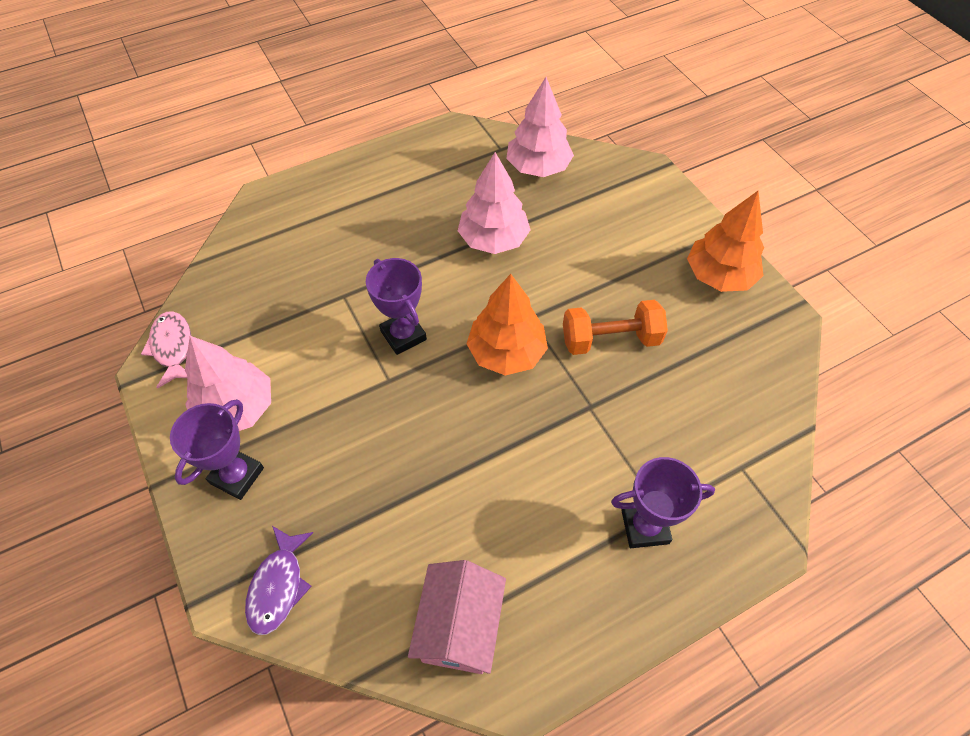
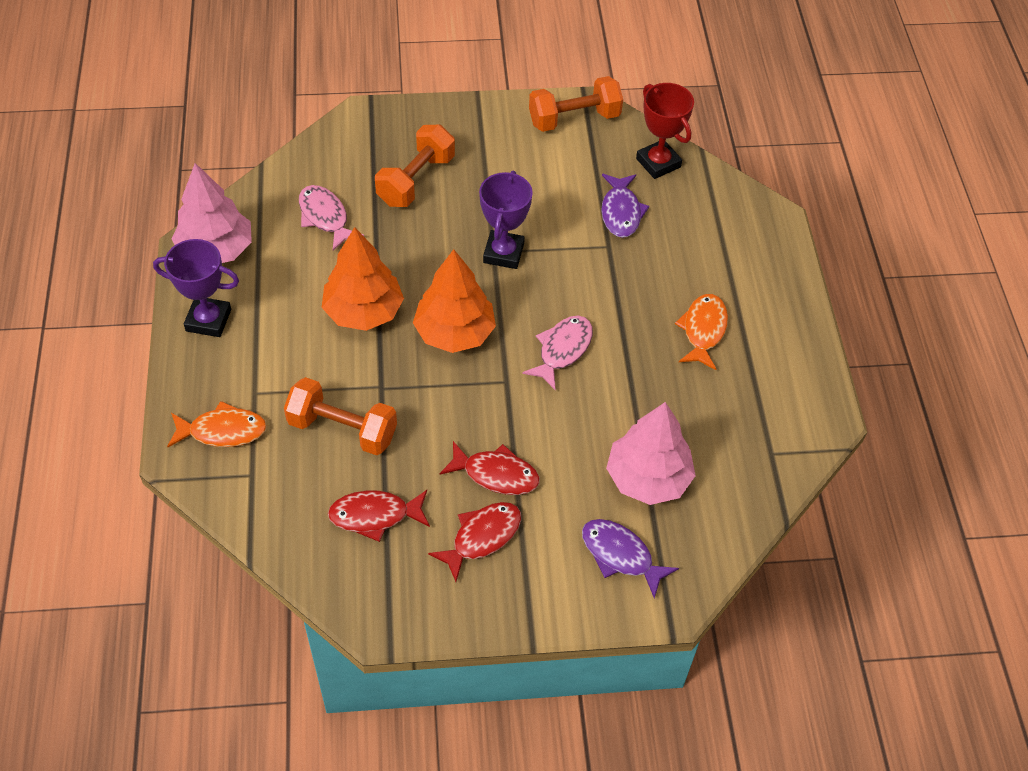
orange dumbbell: 1 -> 3
orange fish: 0 -> 2
pink fish: 1 -> 2
pink house: 1 -> 0
pink tree: 3 -> 2
purple fish: 1 -> 2
purple trophy: 3 -> 2
red fish: 0 -> 3
red trophy: 0 -> 1

